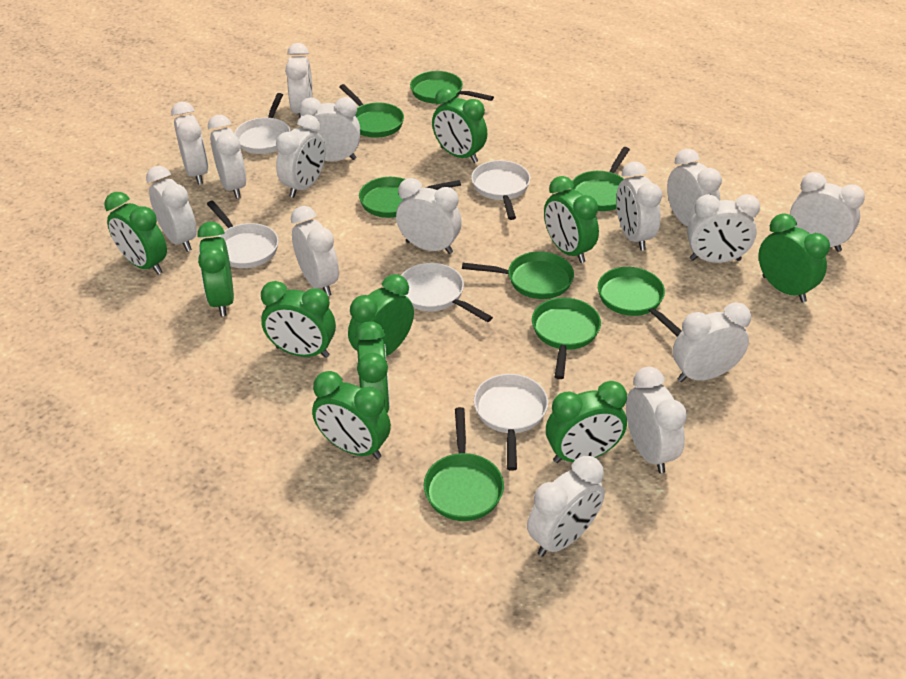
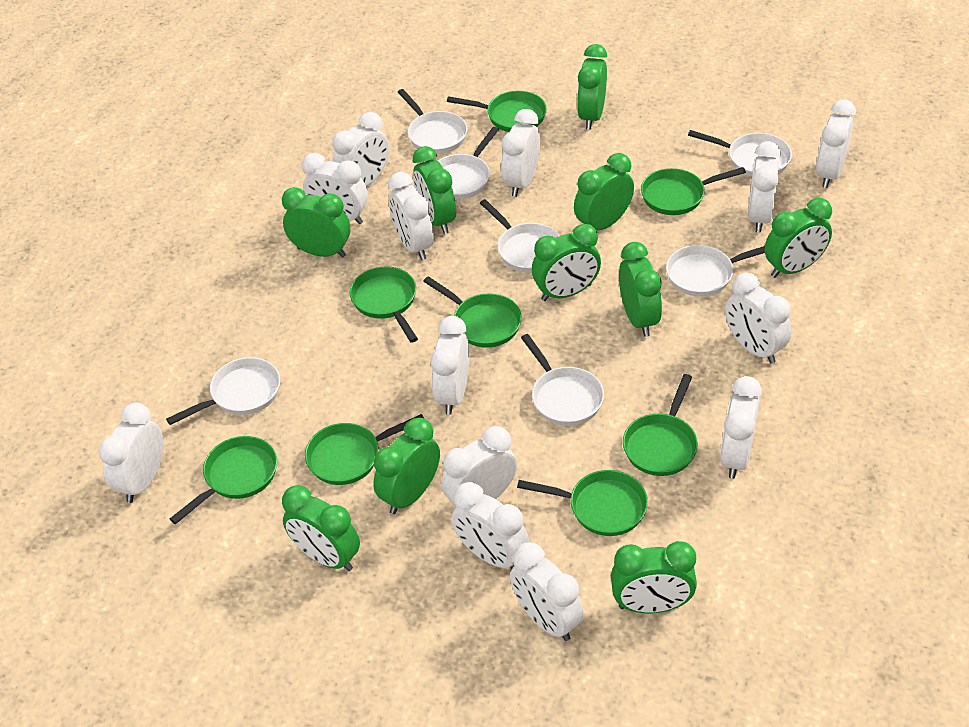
white clock: 15 -> 13
white pan: 5 -> 7

